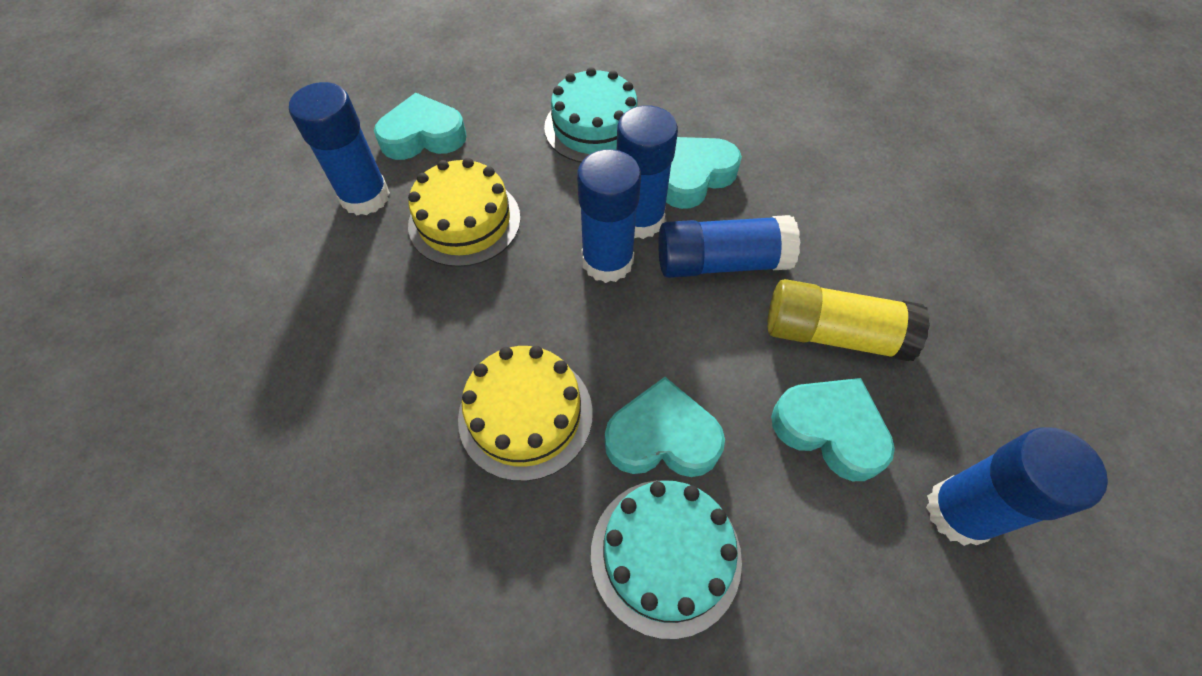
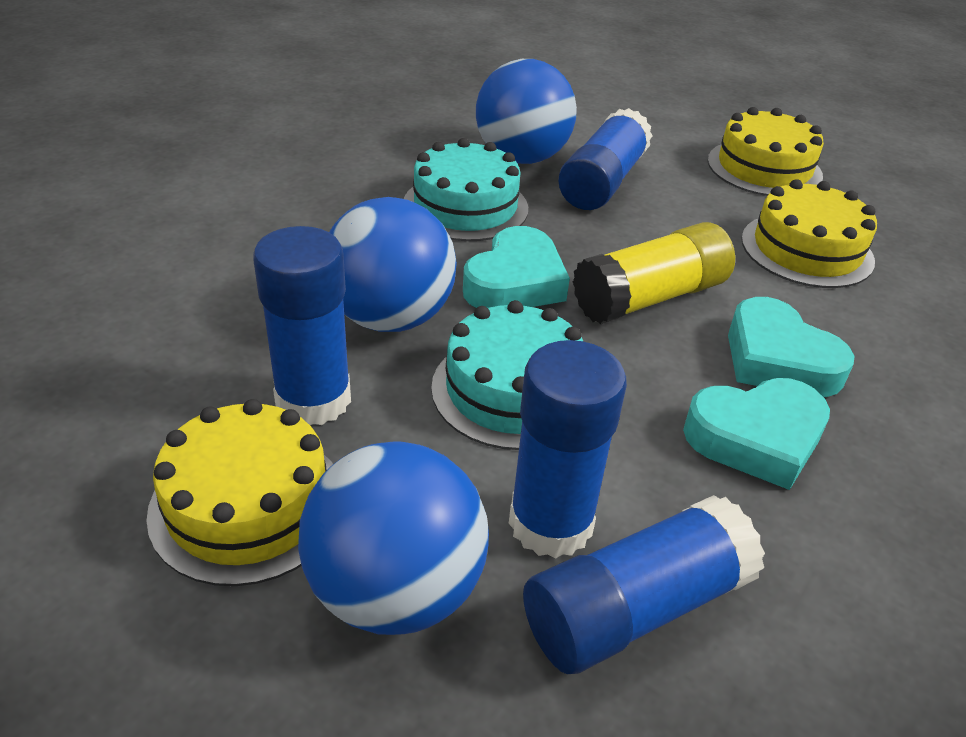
blue ball: 0 -> 3
blue glue stick: 5 -> 4
turquoise heart: 4 -> 3
yellow cake: 2 -> 3

